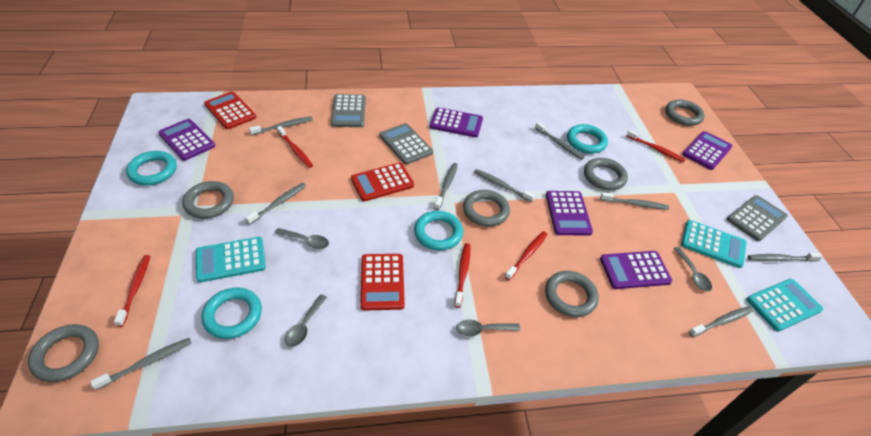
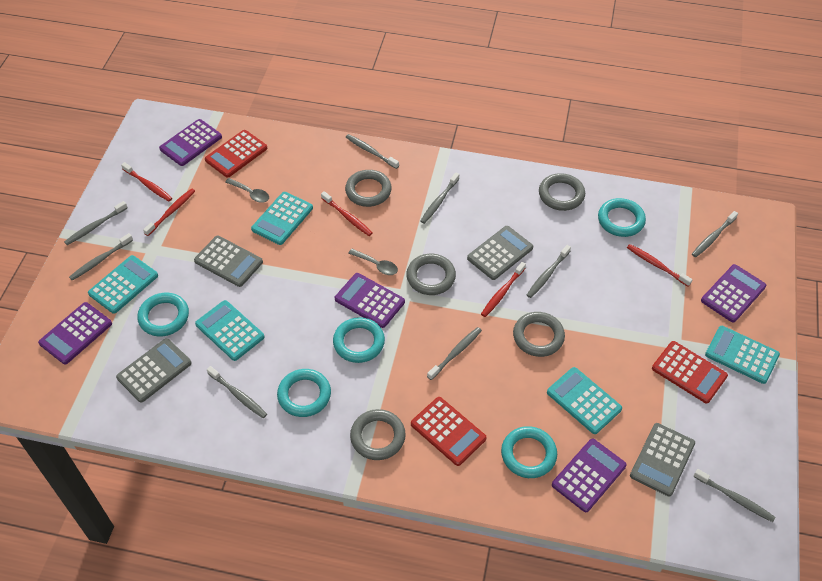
grey calculator: 3 -> 4
grey ring: 6 -> 5
grey spoon: 4 -> 2
turquoise calculator: 3 -> 5
turquoise ring: 4 -> 5

